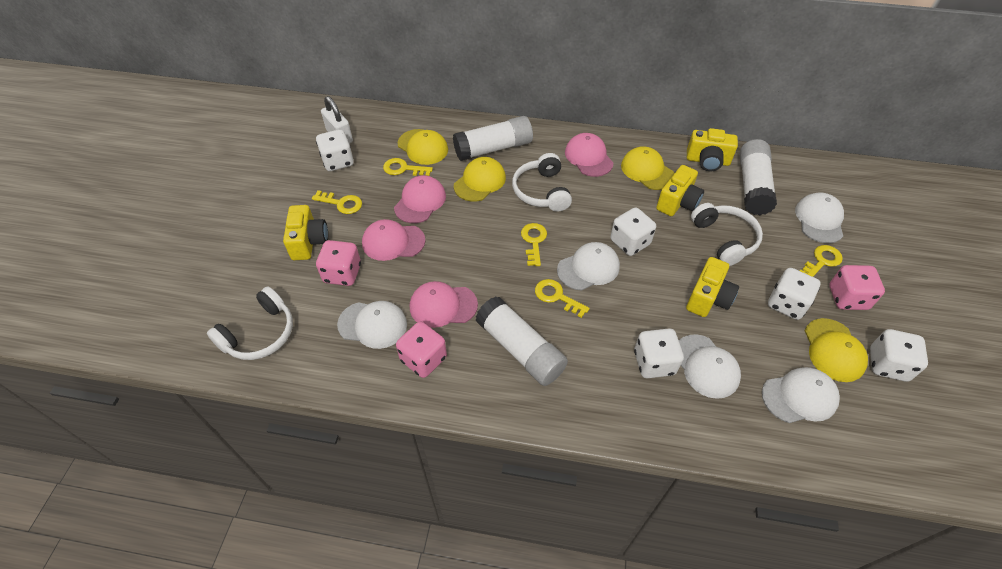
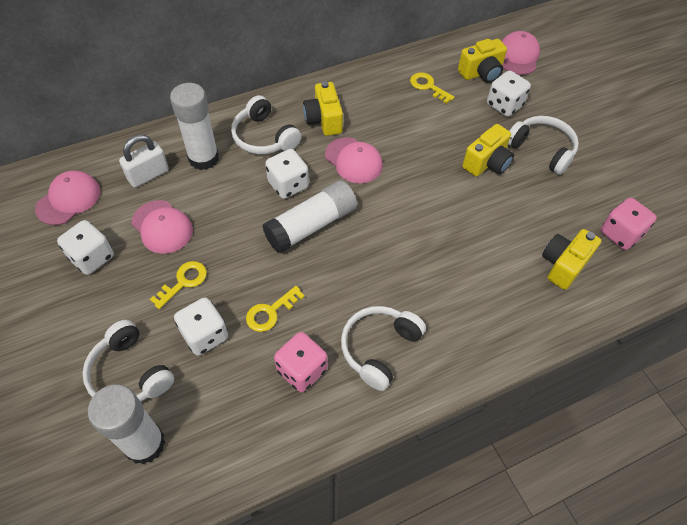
pink dice: 3 -> 2
white cap: 5 -> 0
white dice: 5 -> 4
white headphones: 3 -> 4
yellow cap: 4 -> 0
yellow key: 5 -> 3

